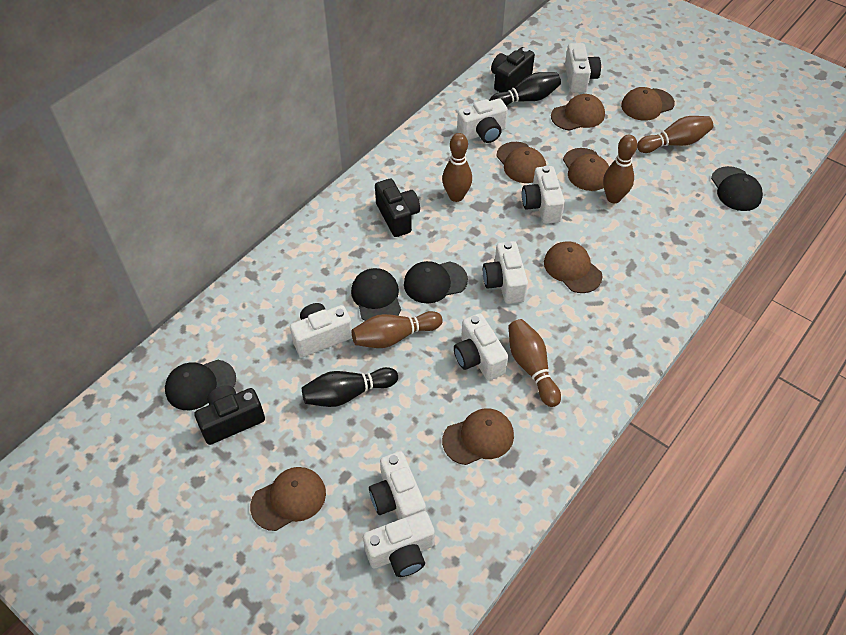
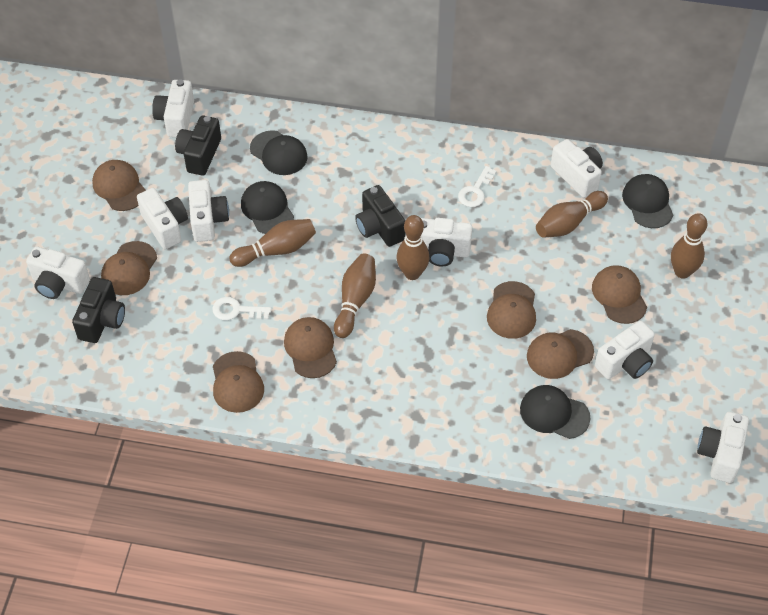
black bowling pin: 2 -> 0
white key: 0 -> 2

